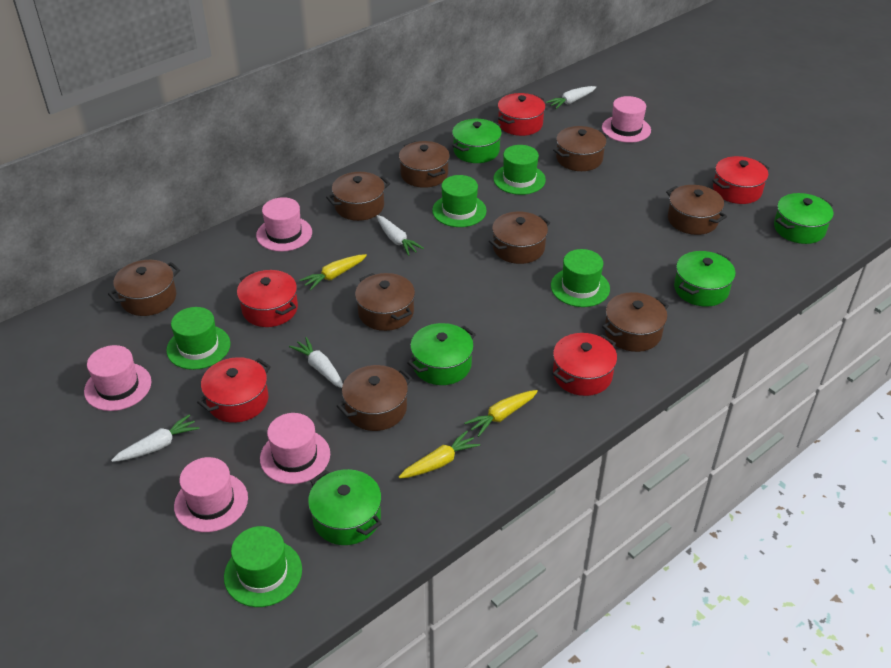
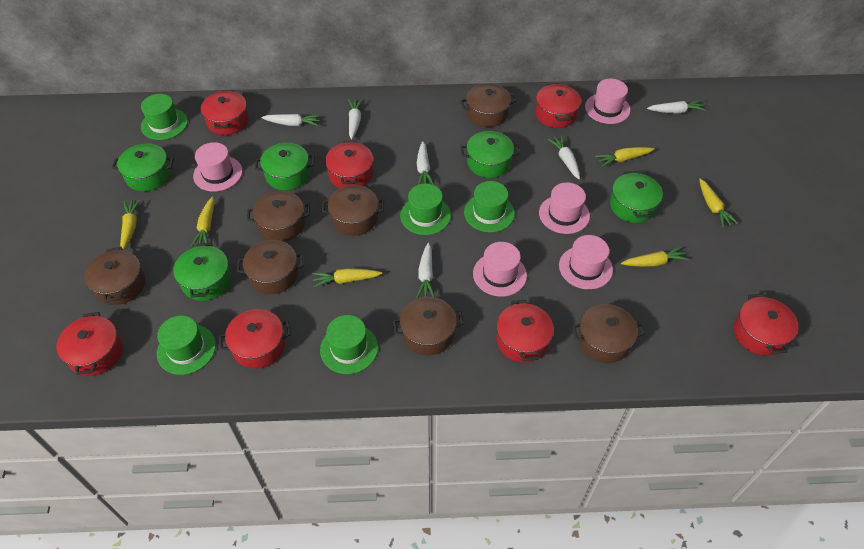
brown pot: 9 -> 7
red pot: 5 -> 7
white carrot: 4 -> 6
yellow carrot: 3 -> 6

